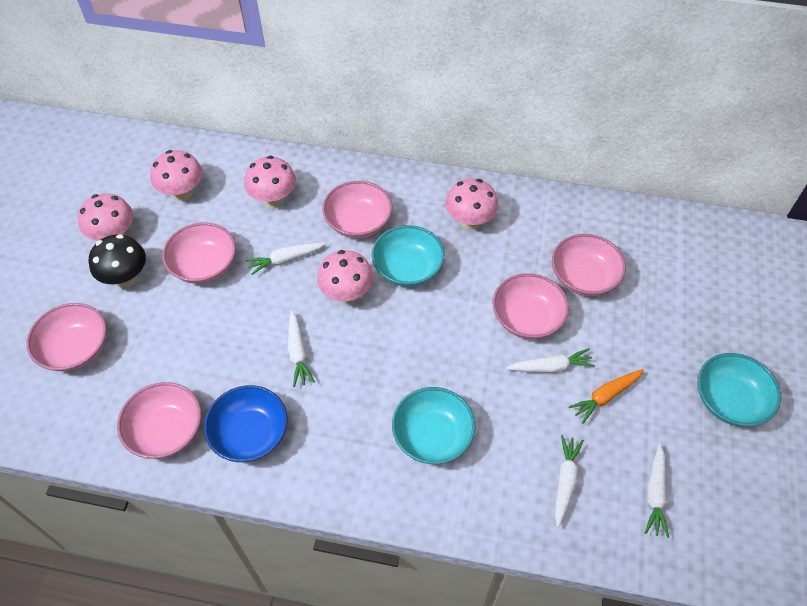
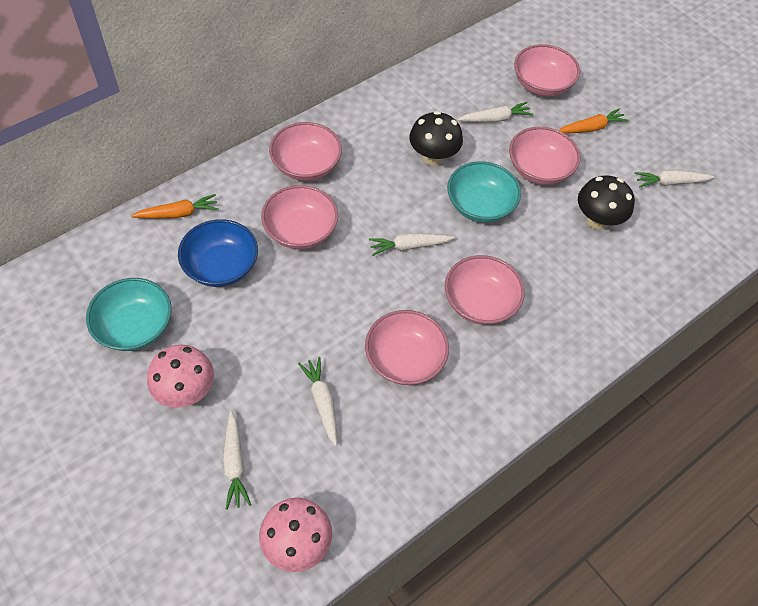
black mushroom: 1 -> 2
orange carrot: 1 -> 2
pink mushroom: 5 -> 2
turquoise bowl: 3 -> 2

